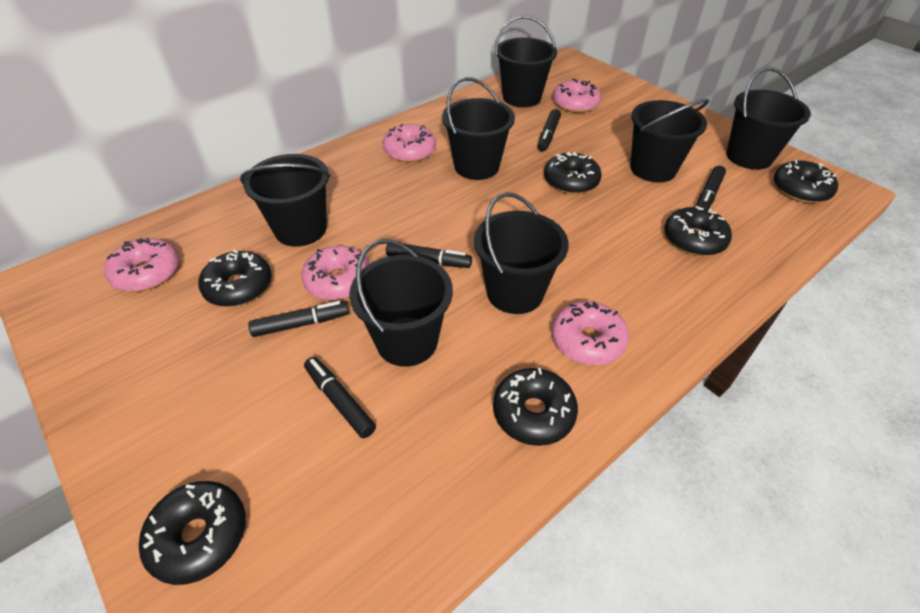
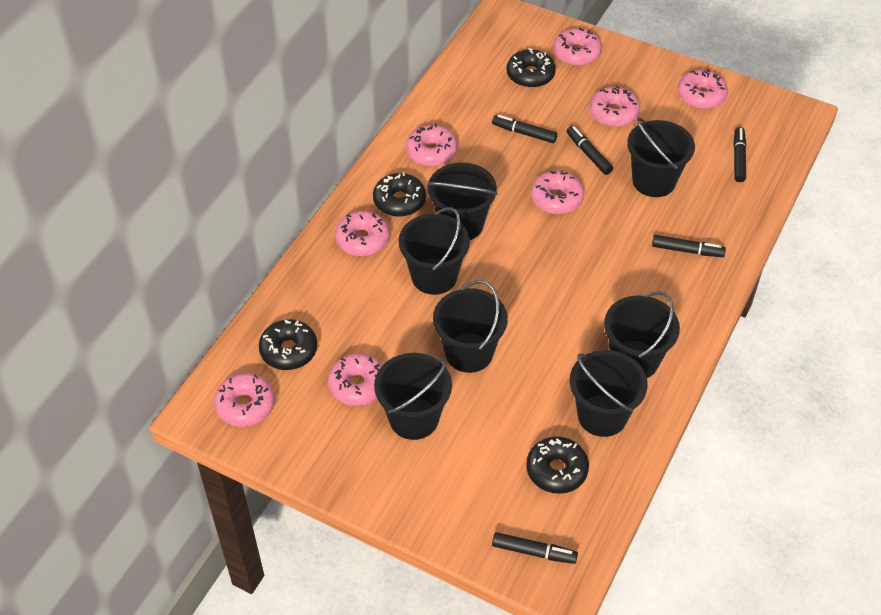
black donut: 6 -> 4
pink donut: 5 -> 8

